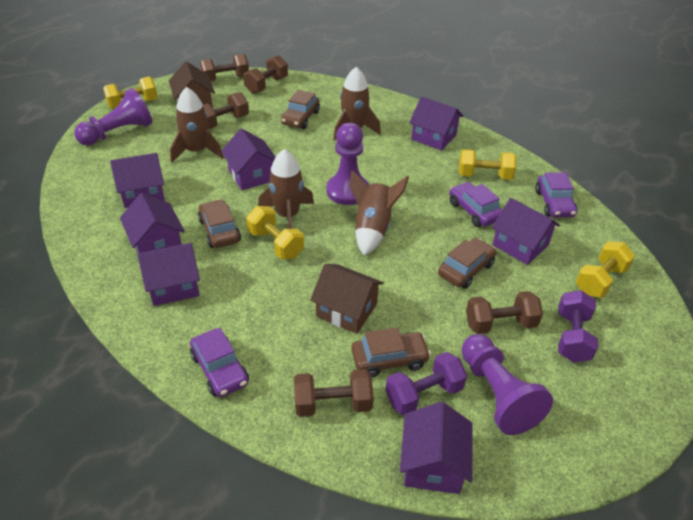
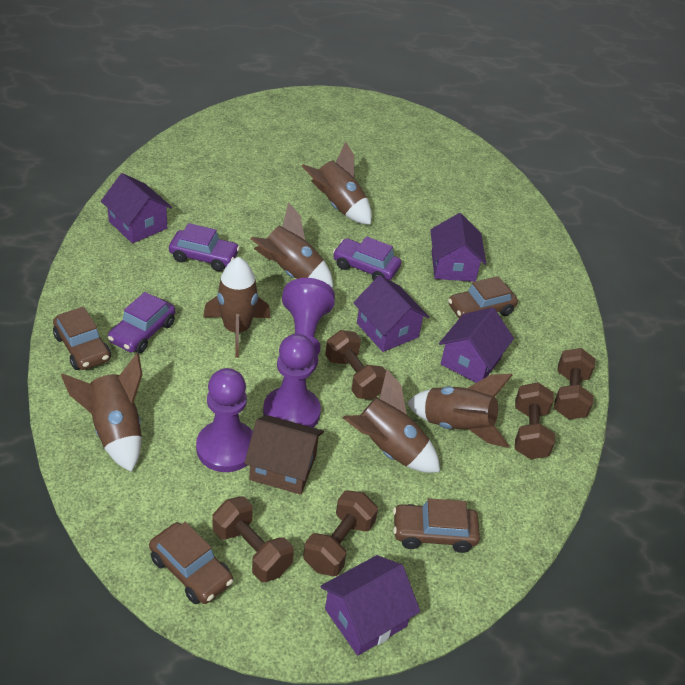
brown house: 2 -> 1
brown rocket: 4 -> 6
purple dumbbell: 2 -> 0
purple house: 7 -> 5
yellow dumbbell: 4 -> 0

